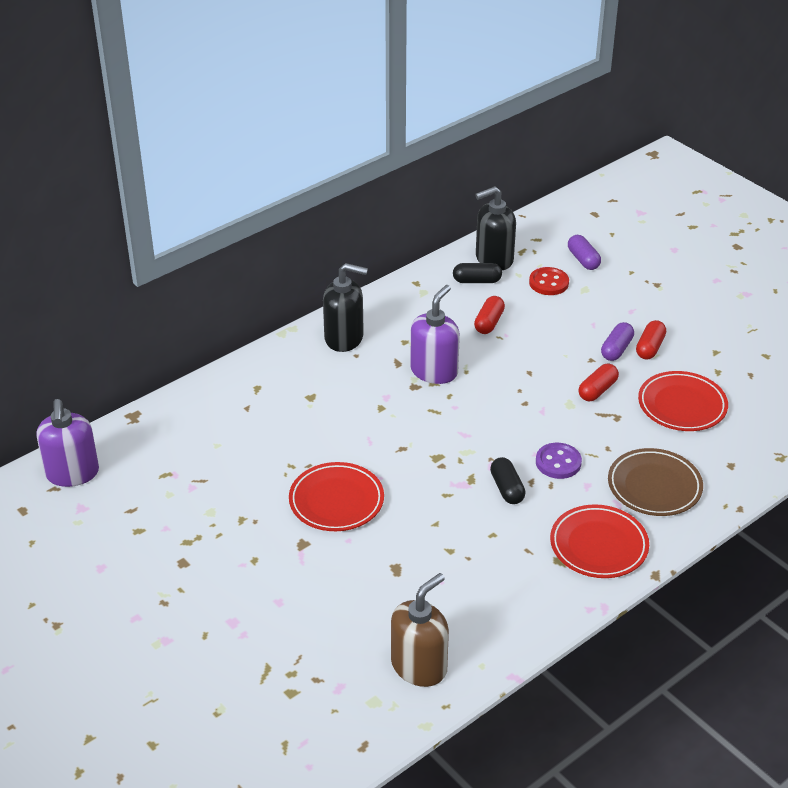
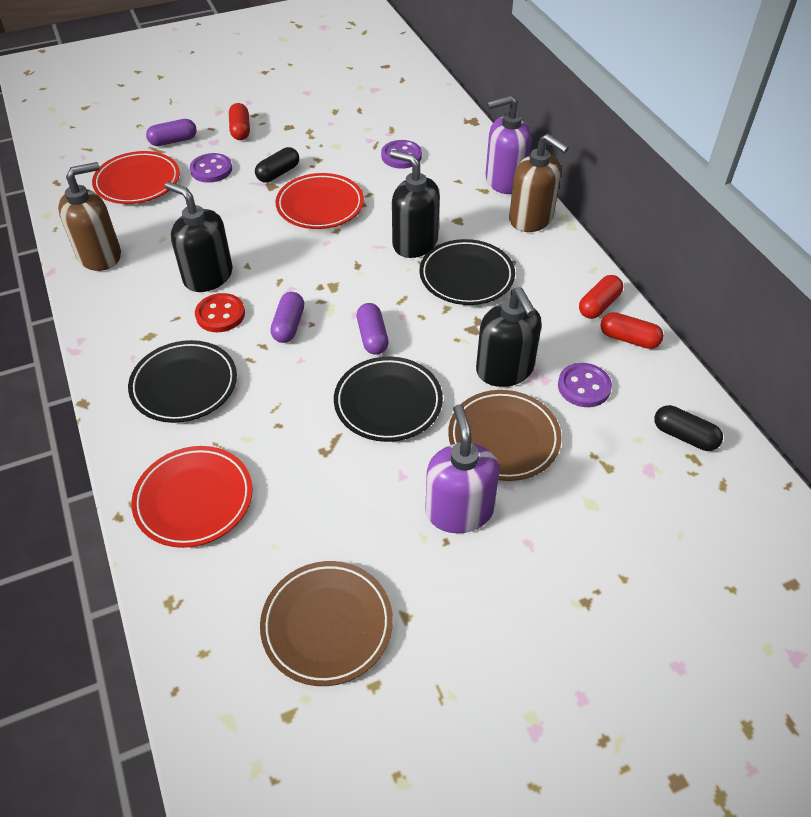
black plate: 0 -> 3
black soap dispenser: 2 -> 3
brown plate: 1 -> 2
brown soap dispenser: 1 -> 2
purple button: 1 -> 3
purple capsule: 2 -> 3

